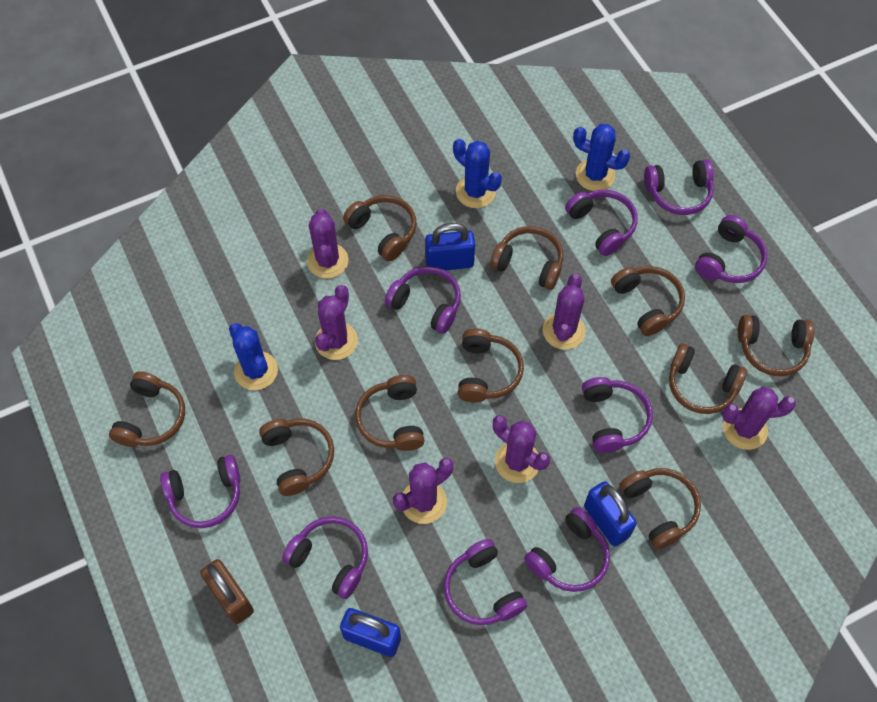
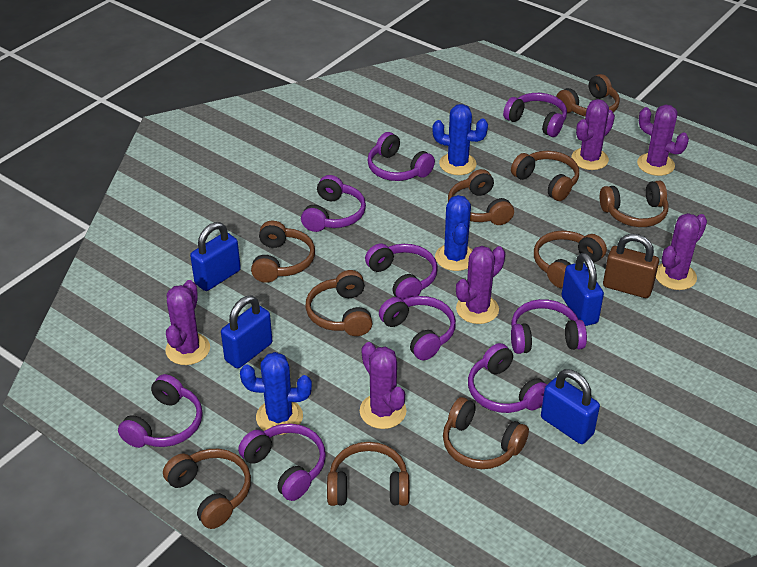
blue padlock: 3 -> 4

